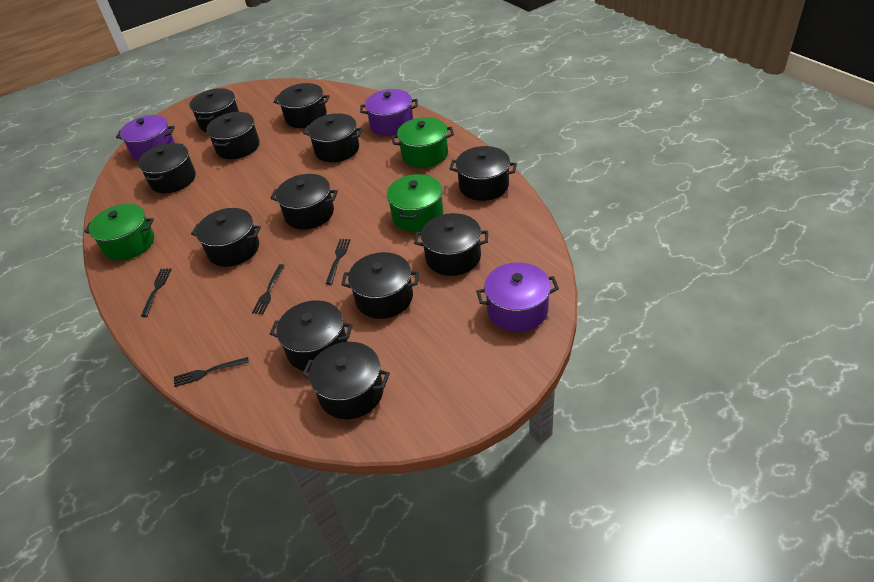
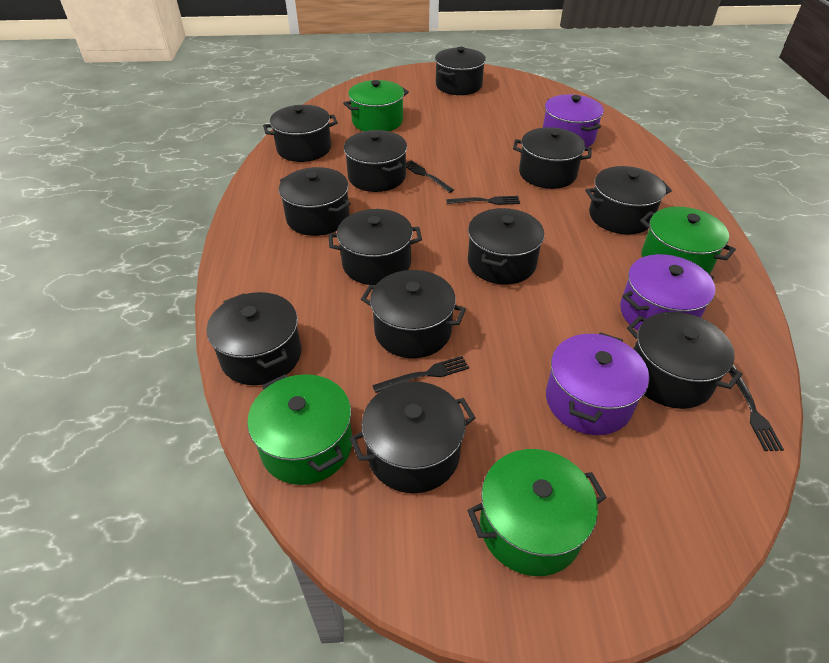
green pot: 3 -> 4

